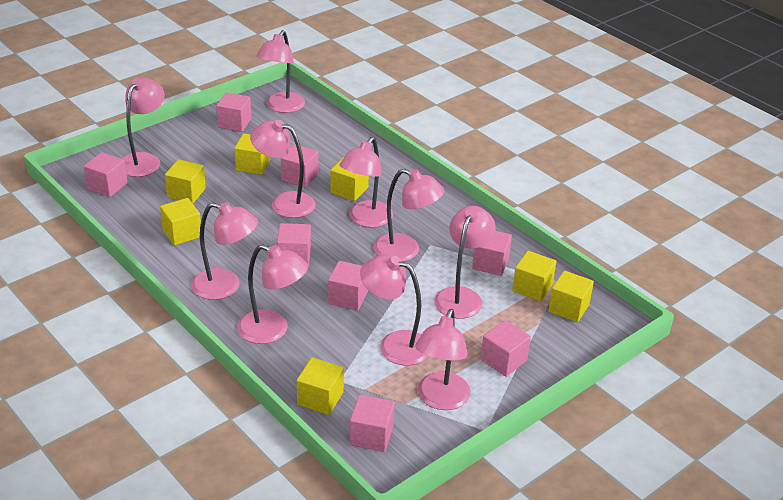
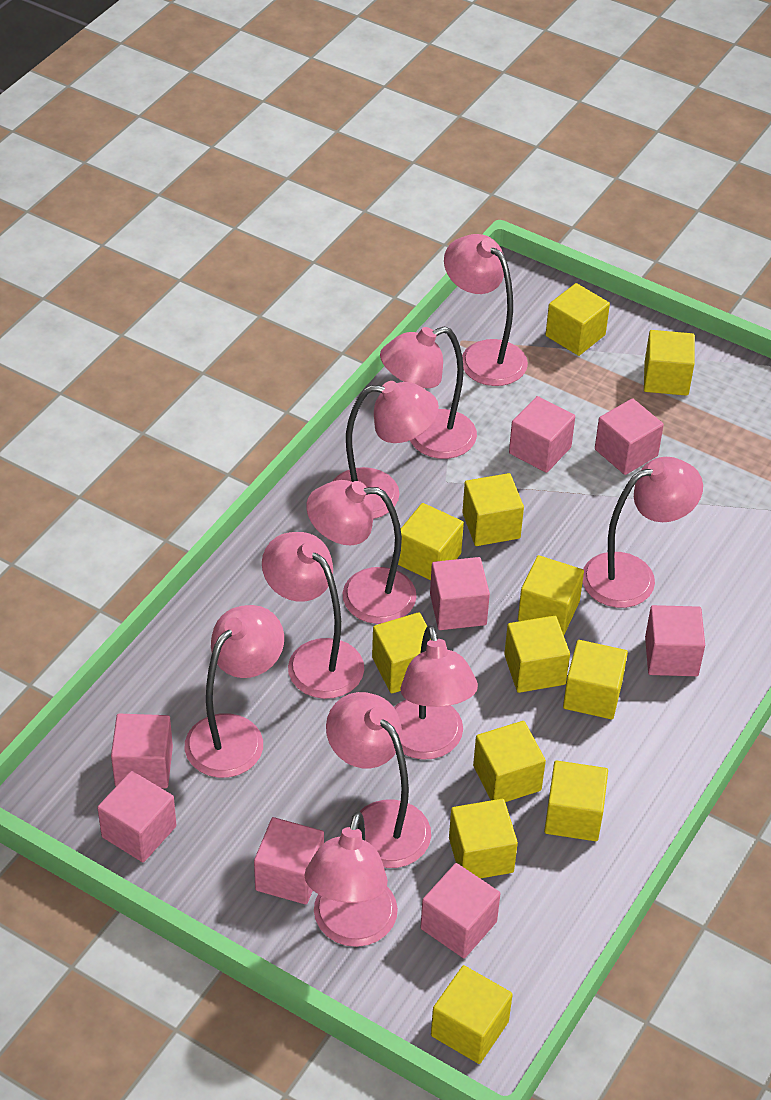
yellow cube: 7 -> 12

